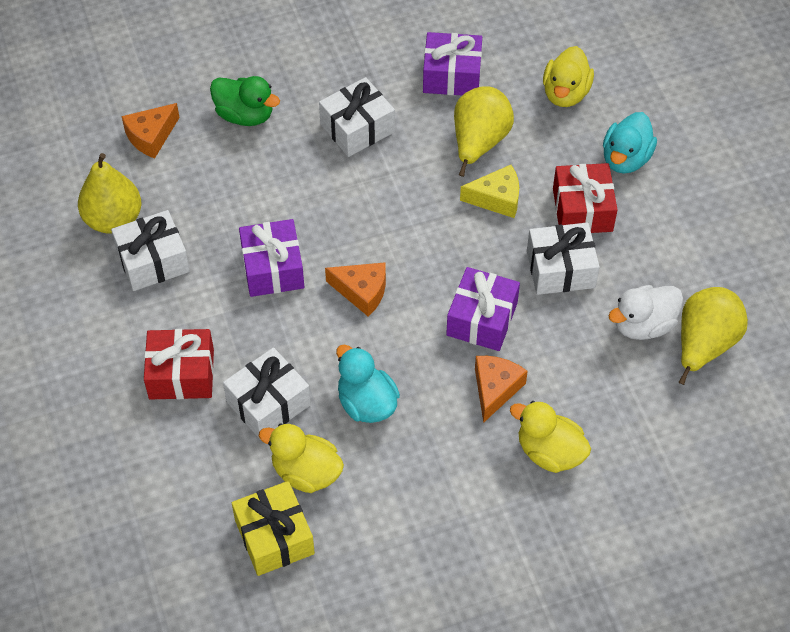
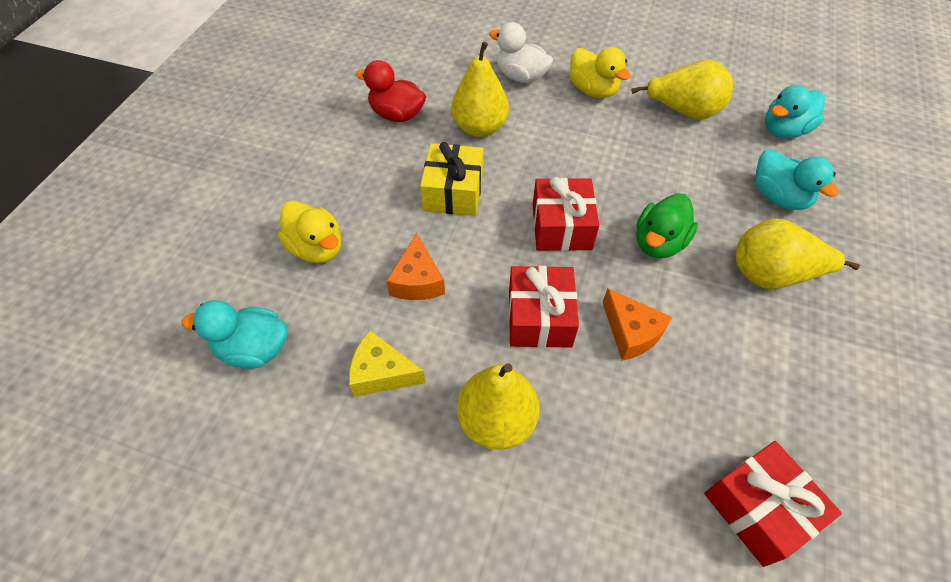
orange cheese: 3 -> 2
purple gift: 3 -> 0
red duck: 0 -> 1
red gift: 2 -> 3
turquoise duck: 2 -> 3
white gift: 4 -> 0
yellow duck: 3 -> 2
yellow pear: 3 -> 4

